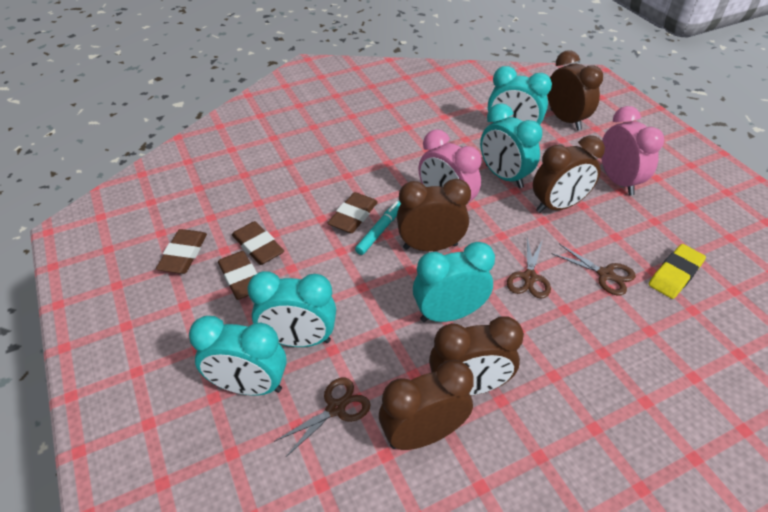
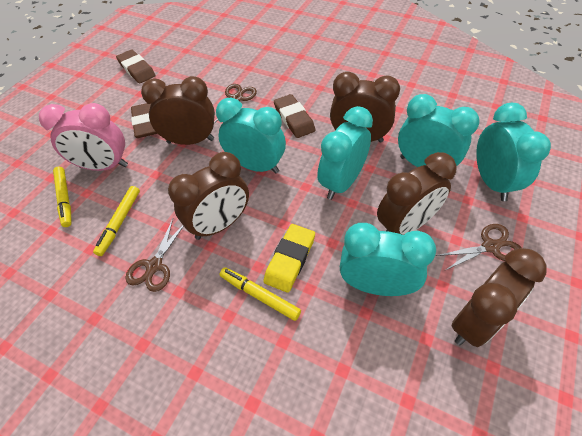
brown eraser: 4 -> 3
pink clock: 2 -> 1
turquoise marker: 1 -> 0
yellow marker: 0 -> 3

